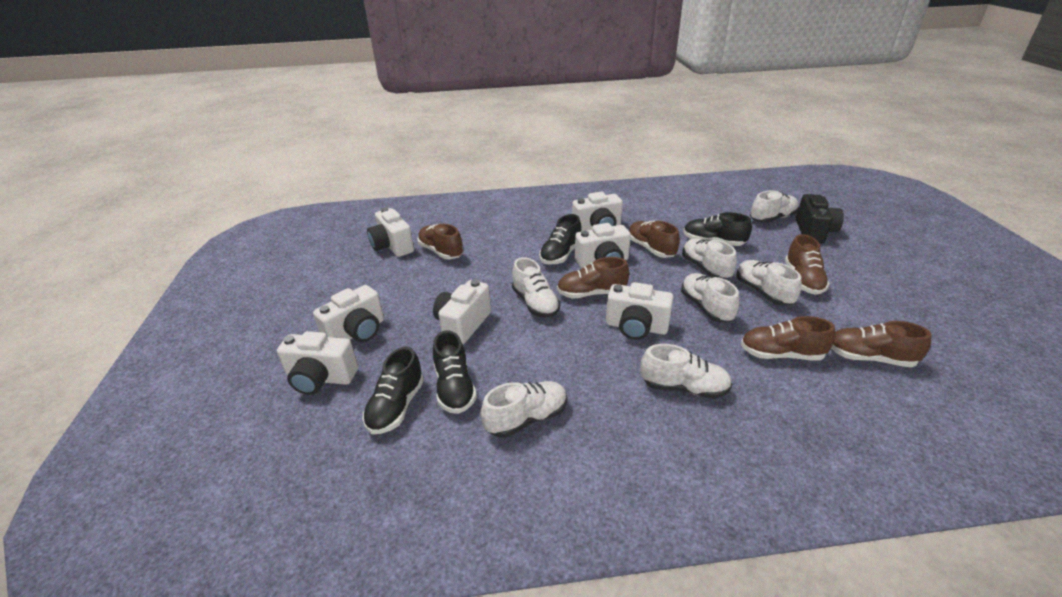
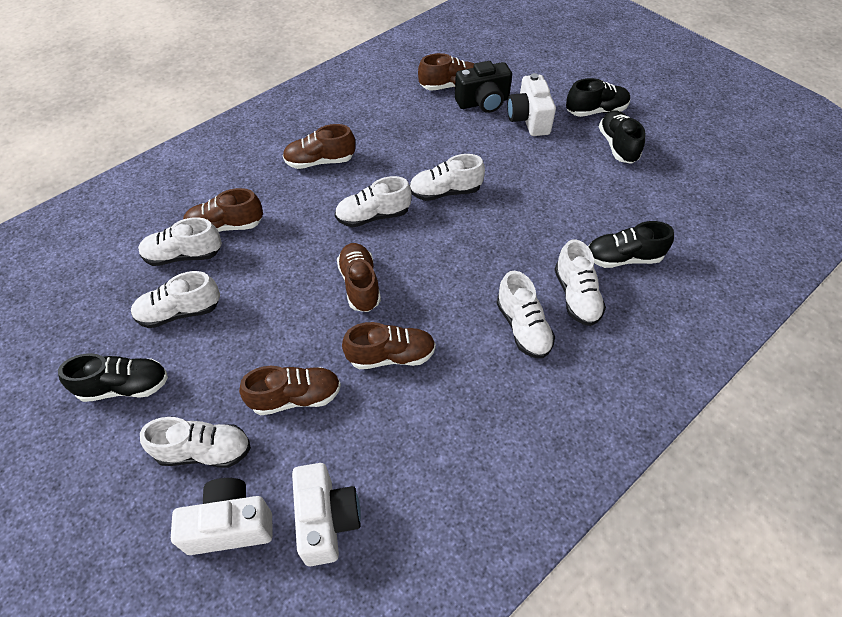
white camera: 7 -> 3

